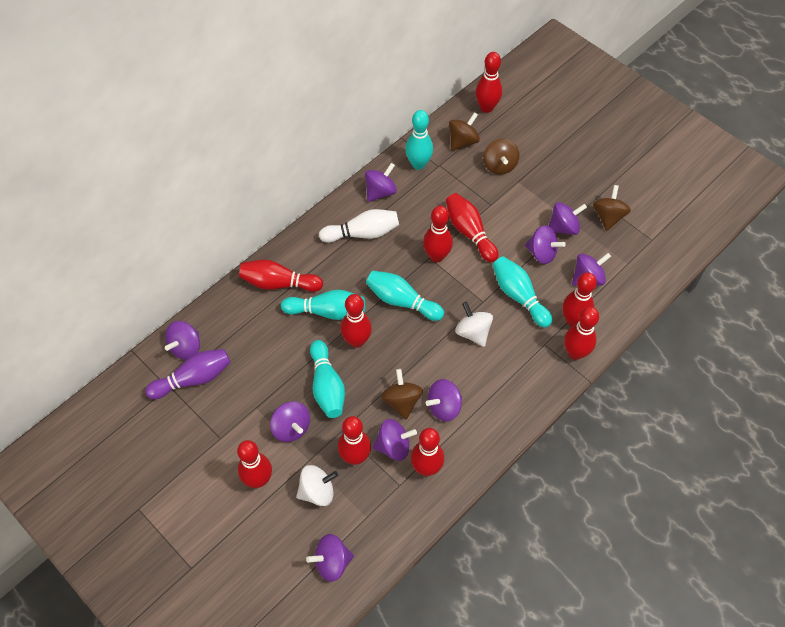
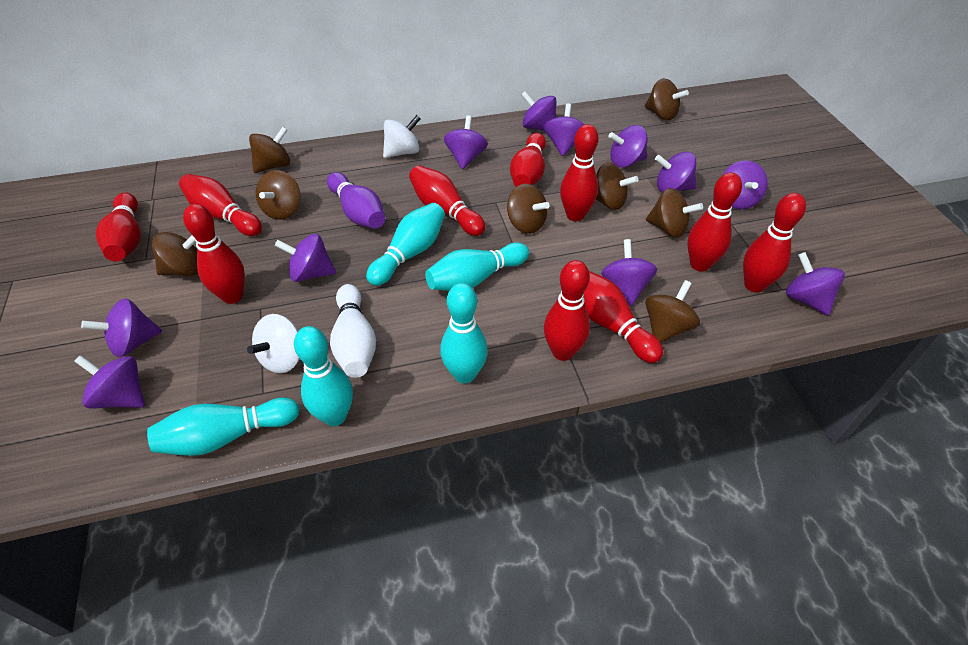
brown spinning top: 4 -> 8
purple spinning top: 9 -> 11

